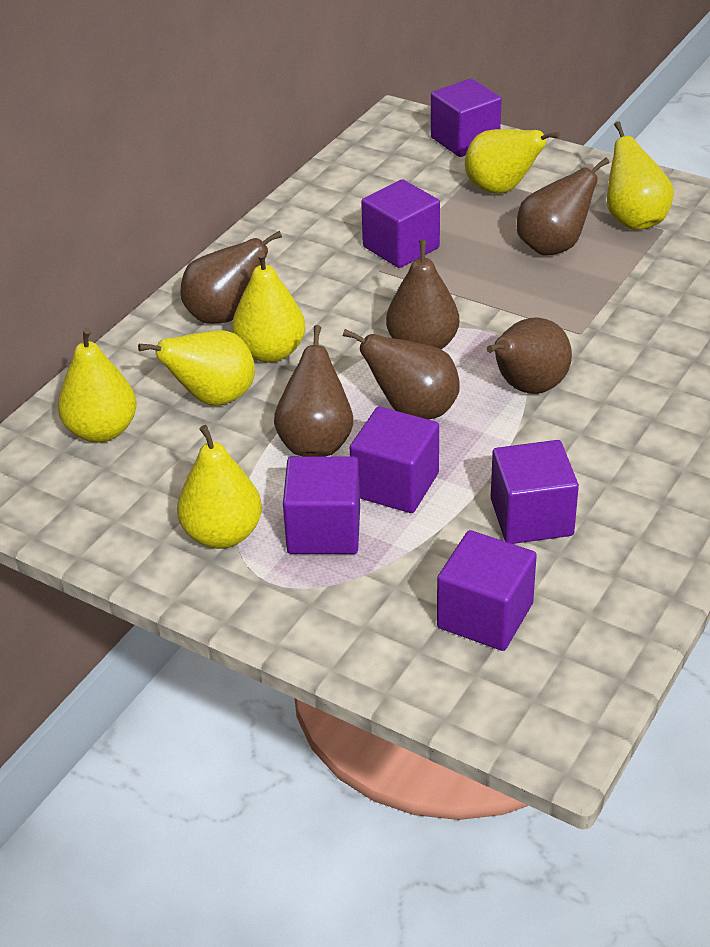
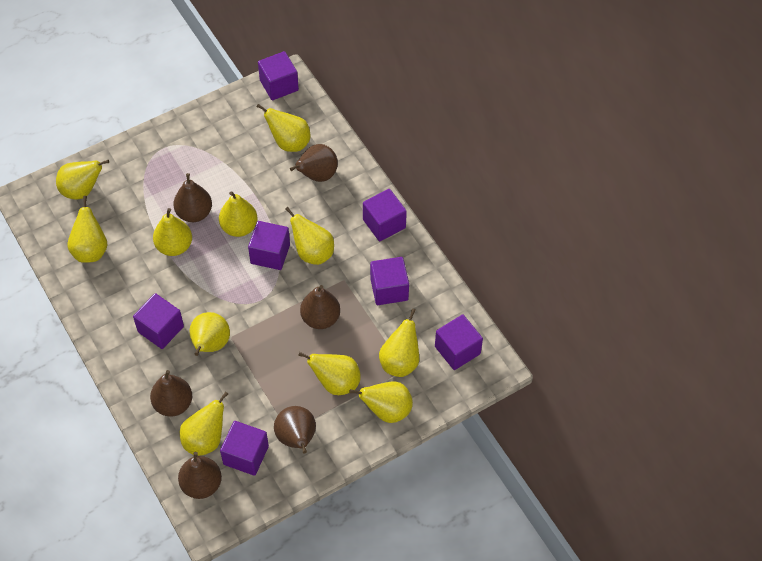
purple cube: 6 -> 7
yellow pear: 6 -> 11

